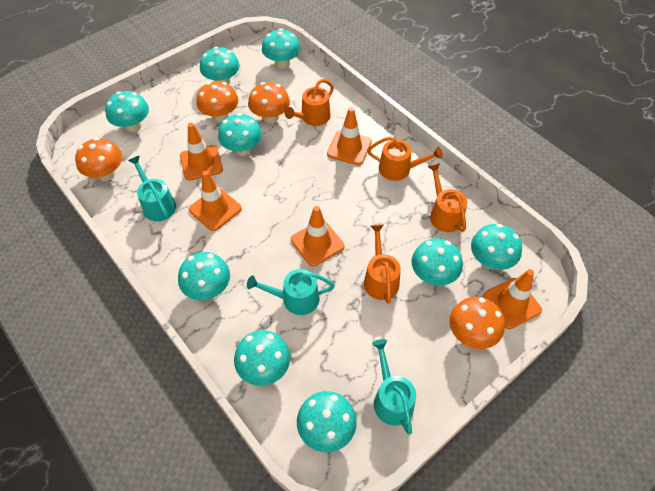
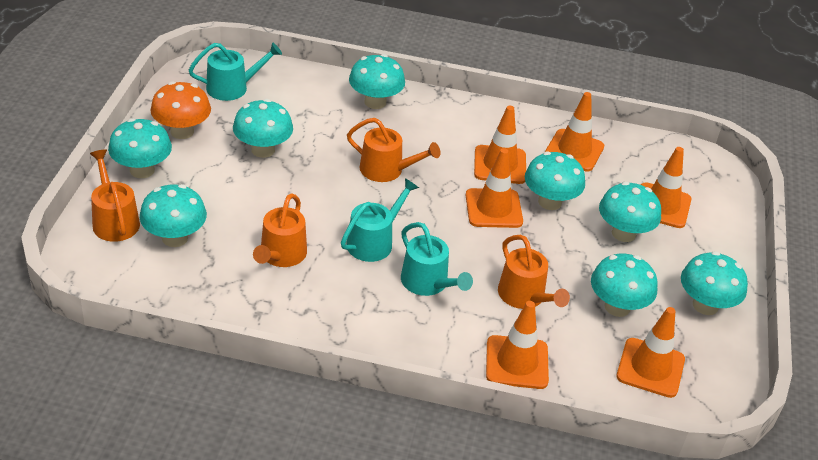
orange mushroom: 4 -> 1
orange traffic cone: 5 -> 6
turquoise mushroom: 9 -> 8

